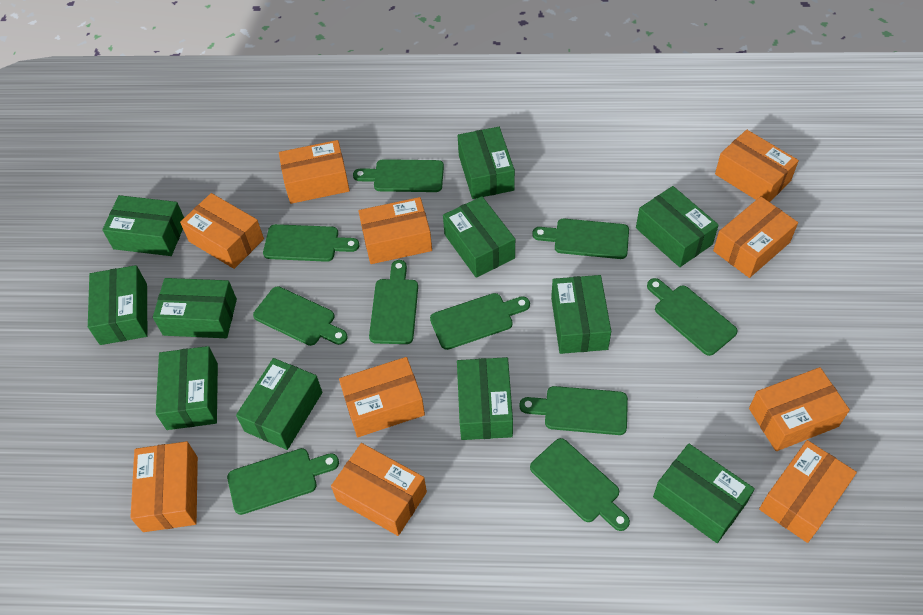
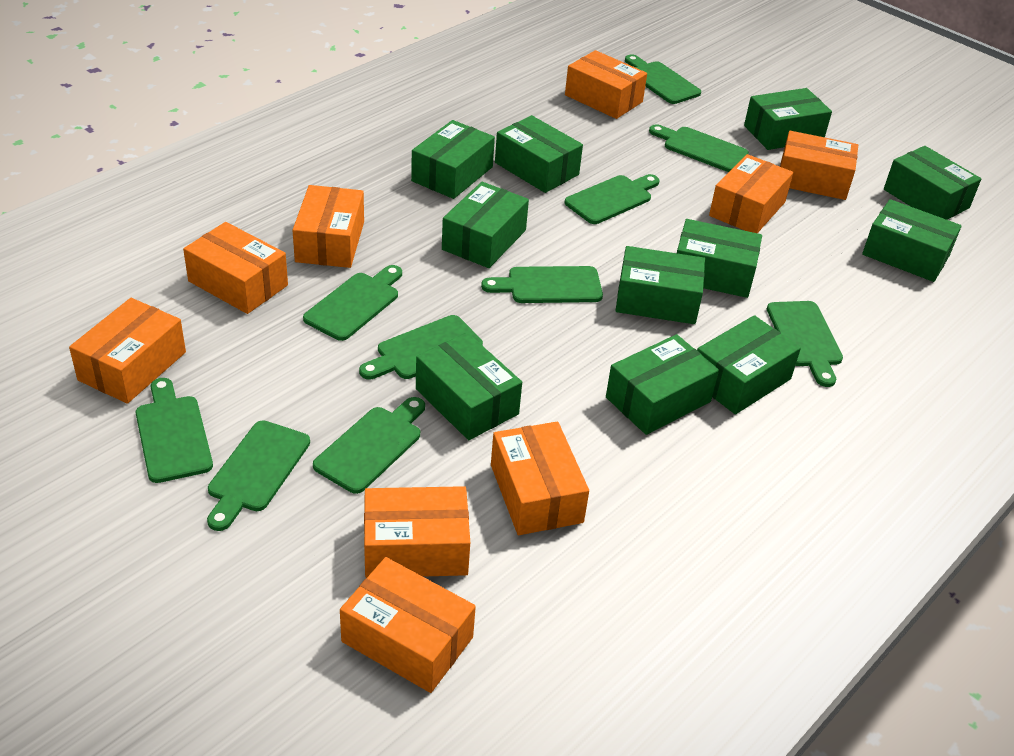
orange box: 10 -> 9

